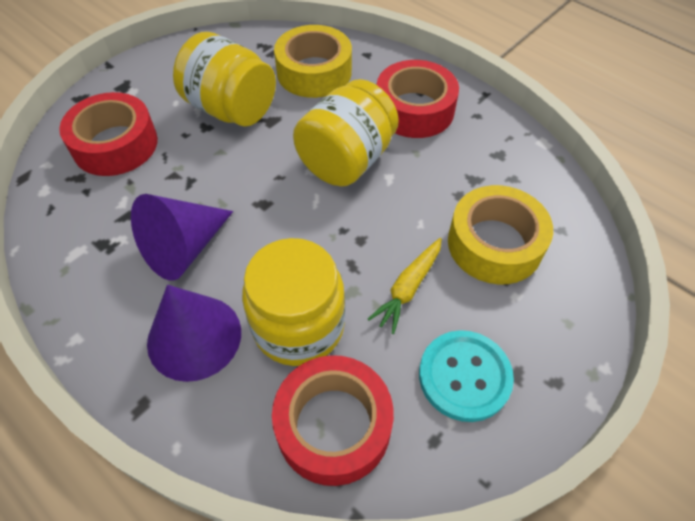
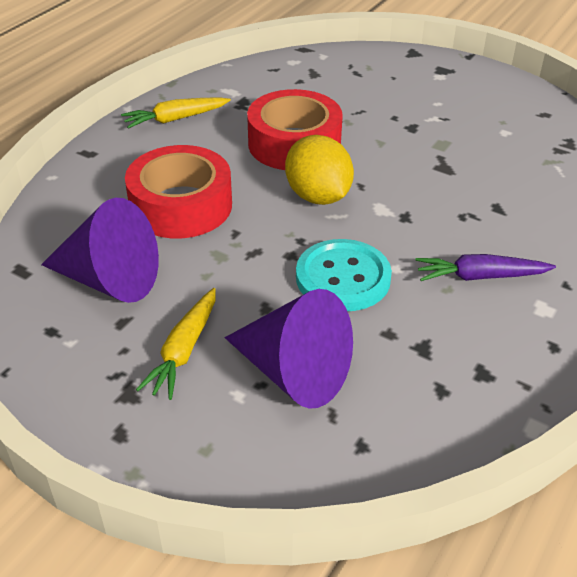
purple carrot: 0 -> 1
red tape: 3 -> 2
yellow carrot: 1 -> 2
yellow jar: 3 -> 0
yellow lemon: 0 -> 1
yellow tape: 2 -> 0

